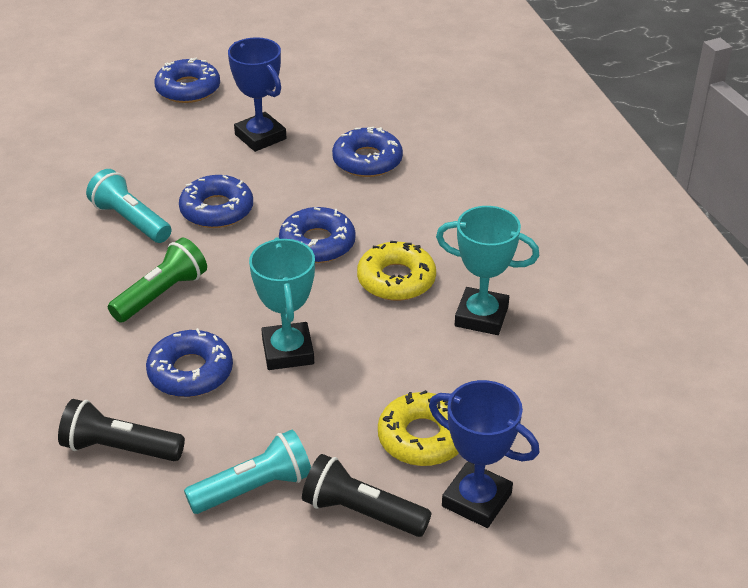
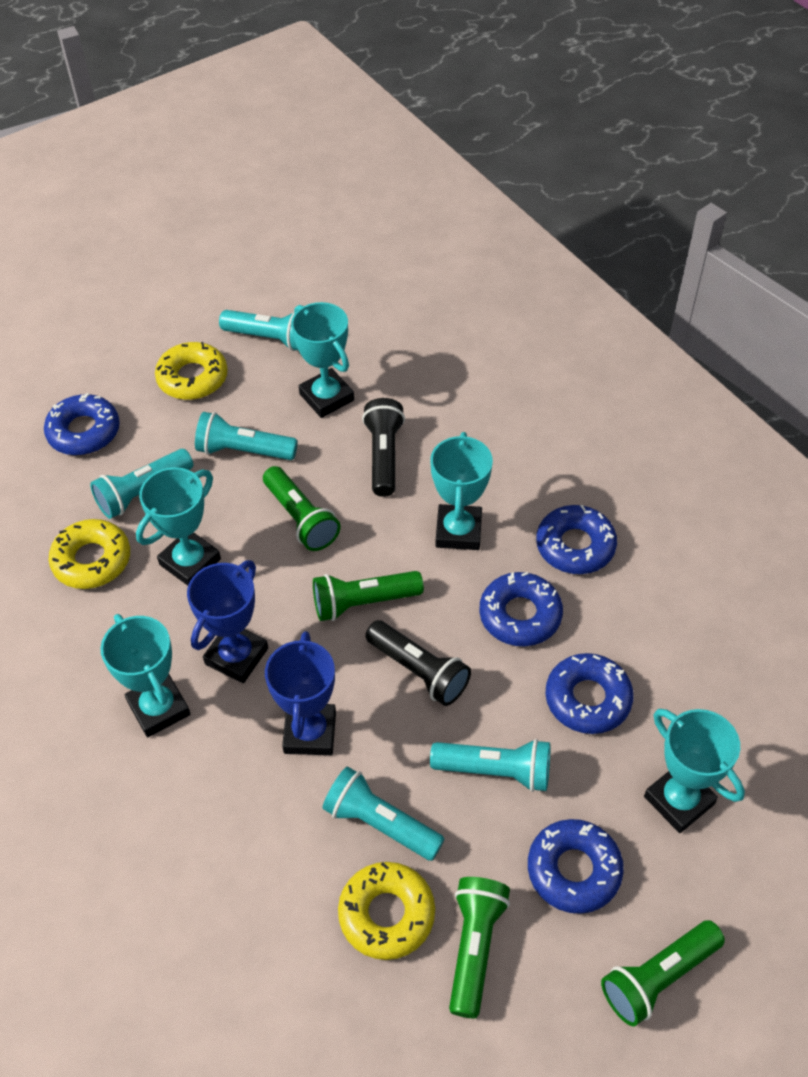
green flashlight: 1 -> 4
turquoise flashlight: 2 -> 5
turquoise trophy: 2 -> 5
yellow donut: 2 -> 3

